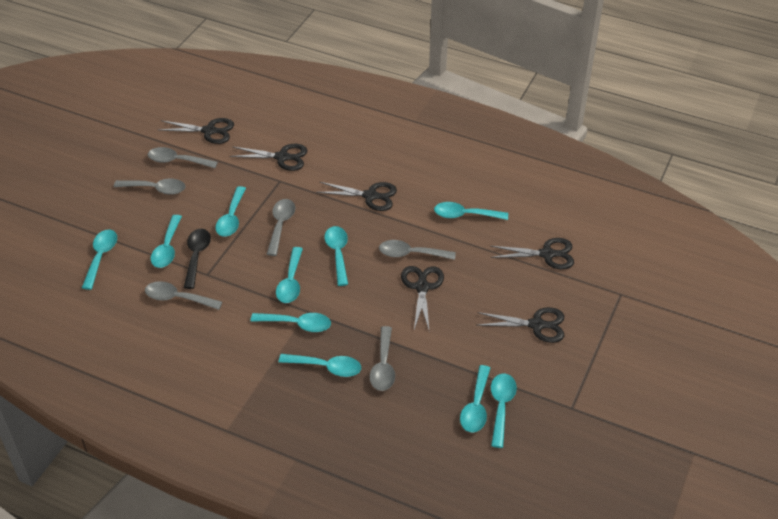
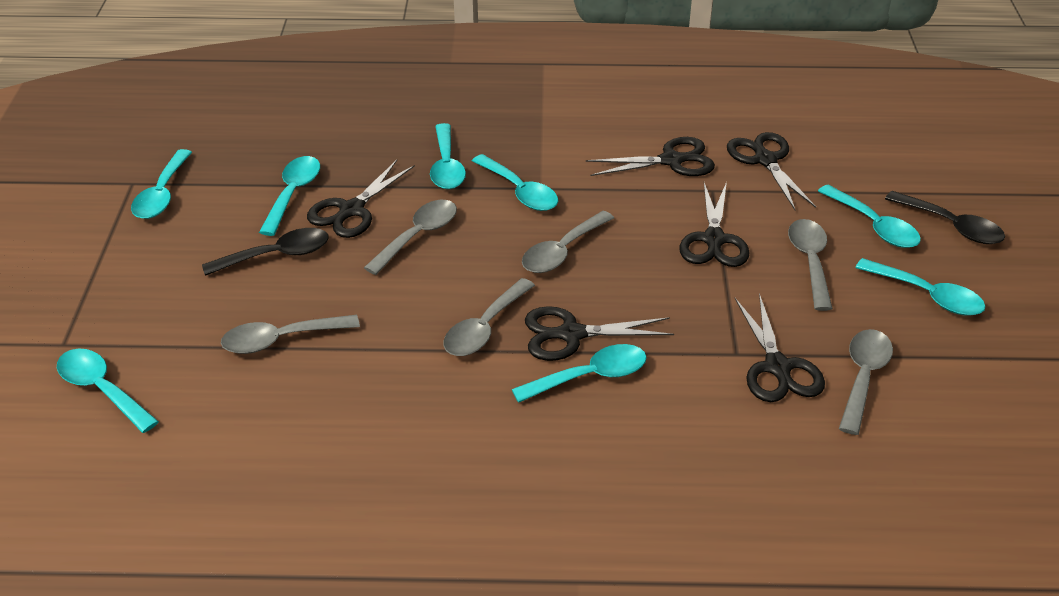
black spoon: 1 -> 2
turquoise spoon: 10 -> 8

